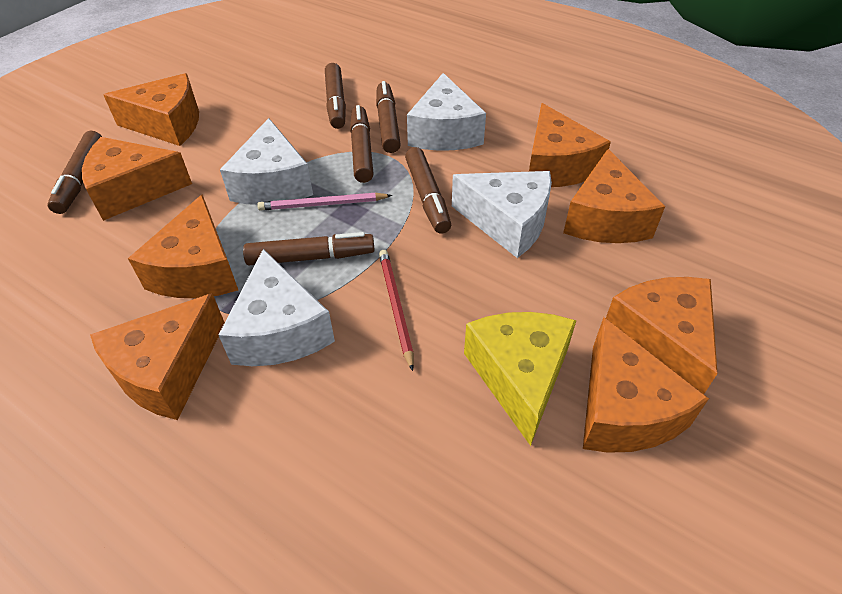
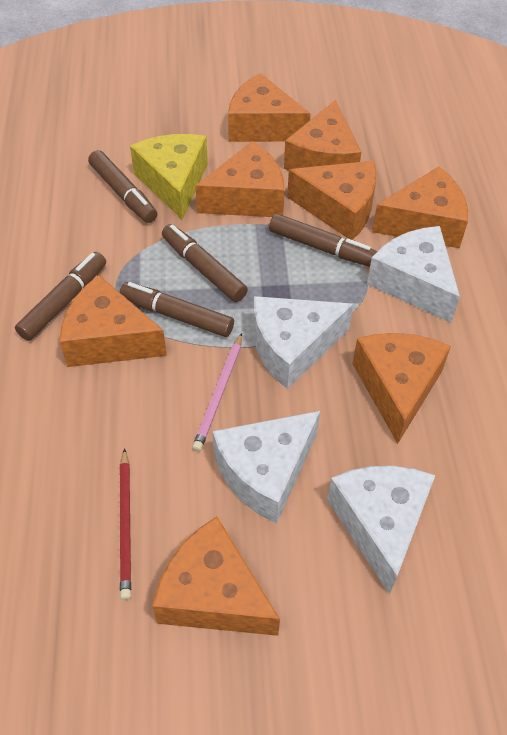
brown marker: 6 -> 5

